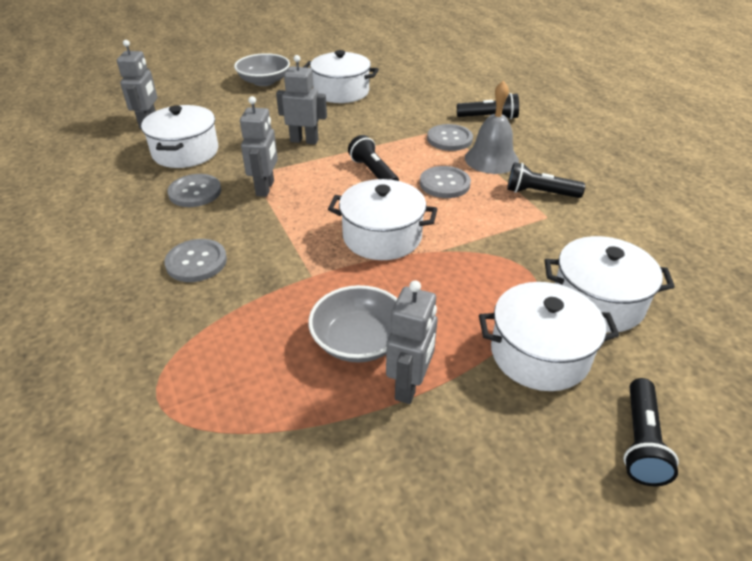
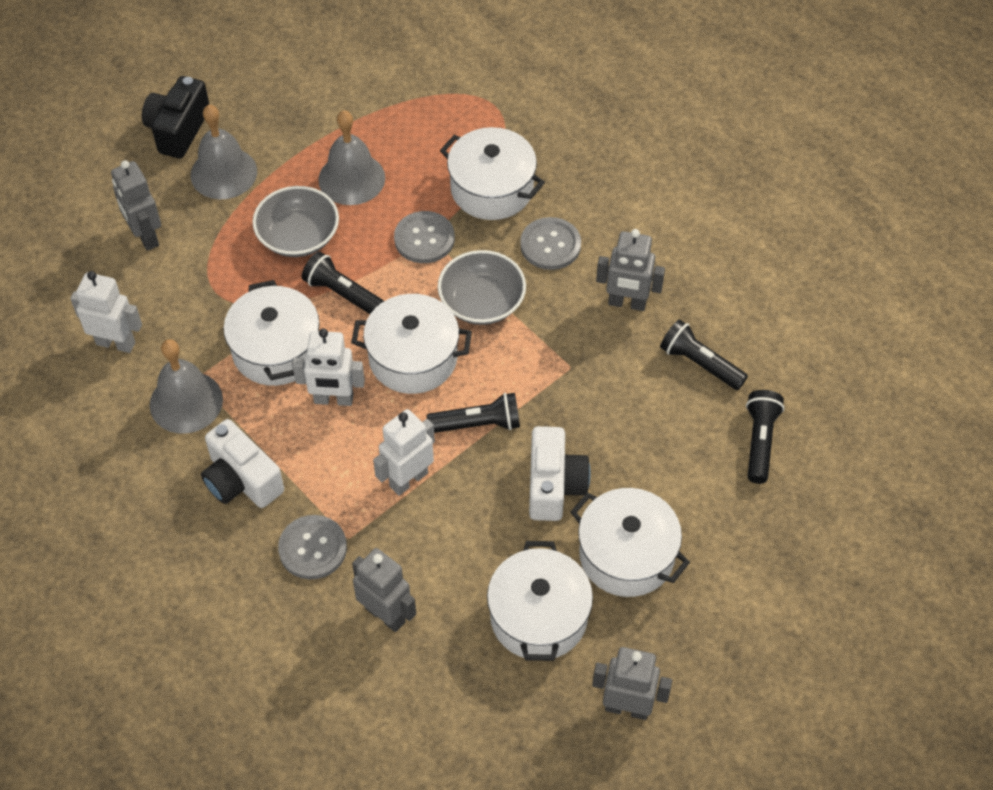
black camera: 0 -> 1
grey bell: 1 -> 3
grey button: 4 -> 3
white camera: 0 -> 2
white robot: 0 -> 3

